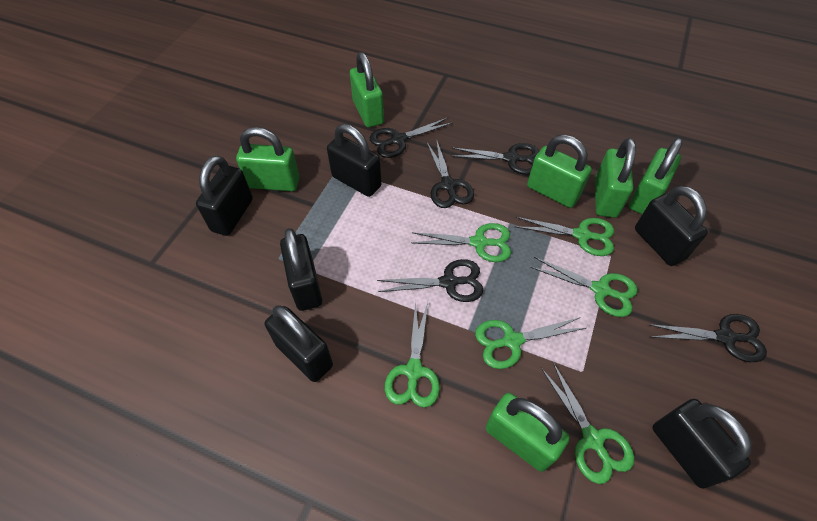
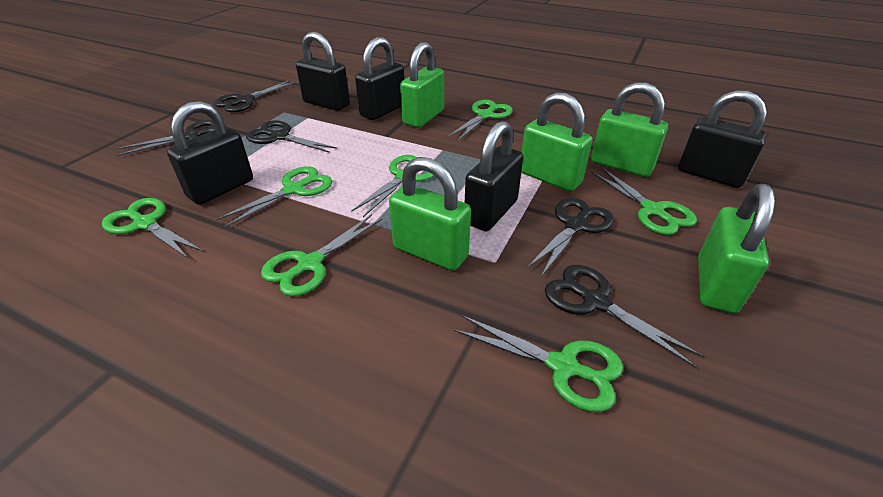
black padlock: 6 -> 5
green padlock: 6 -> 5
green scissors: 6 -> 7

